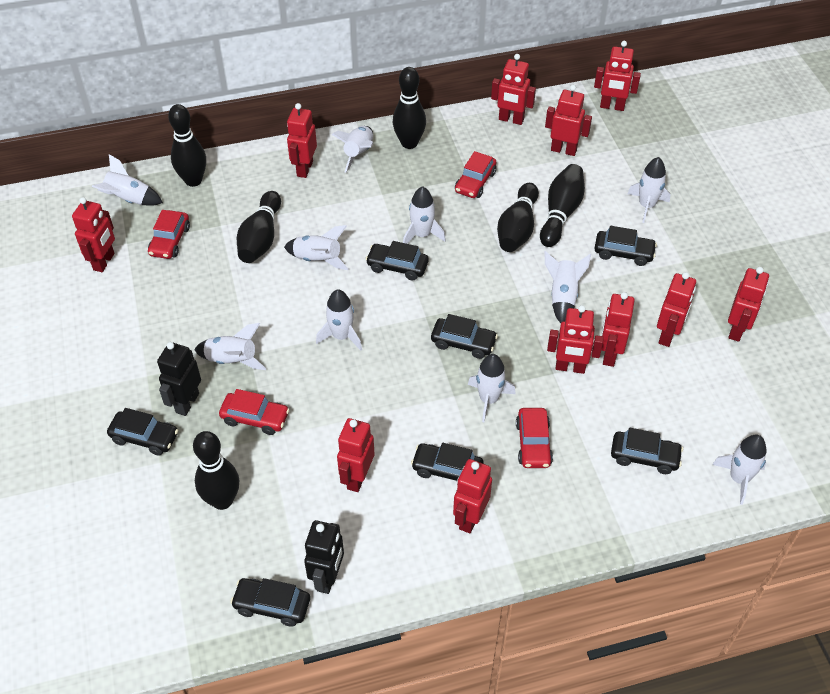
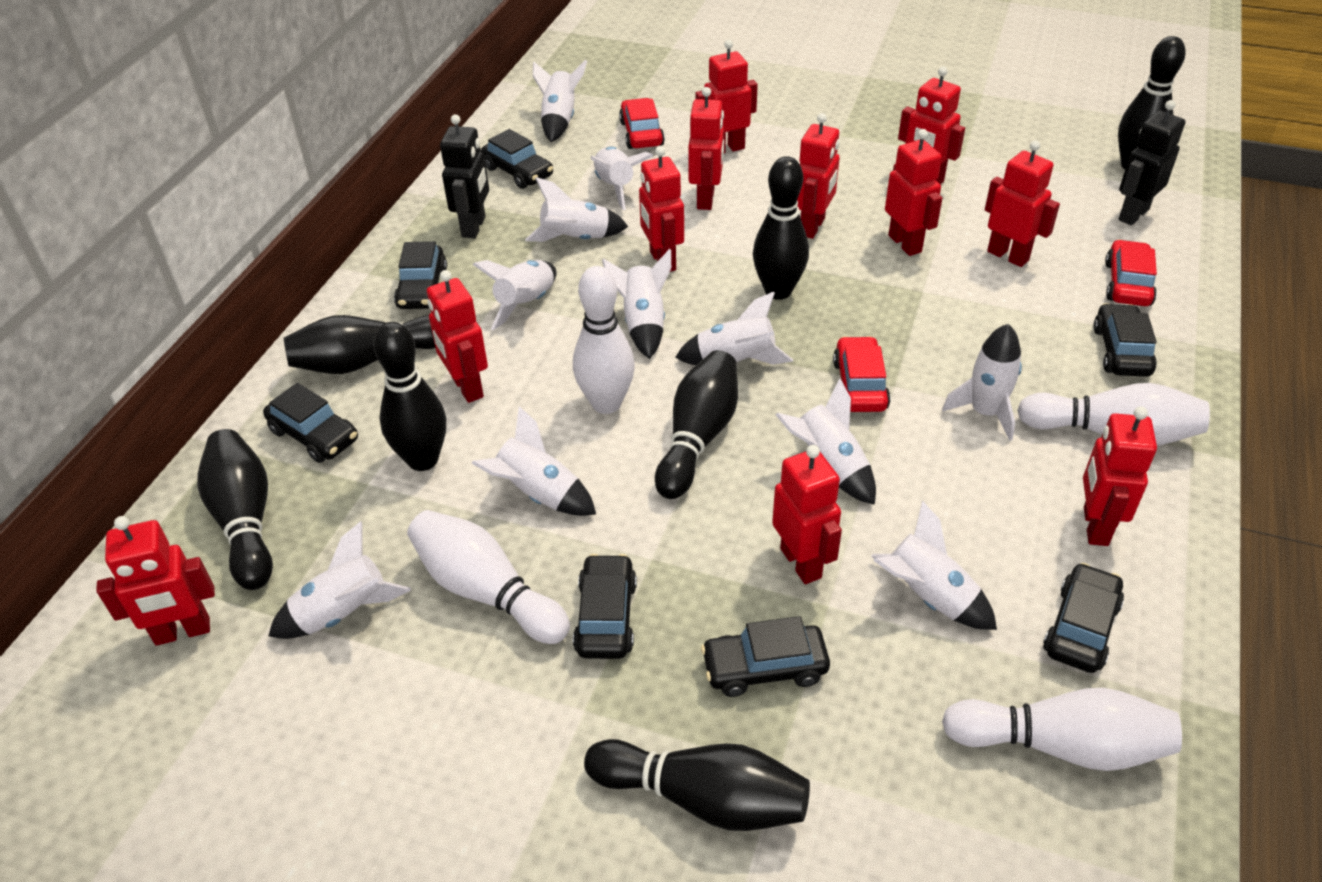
black bowling pin: 6 -> 7
red car: 4 -> 3
white bowling pin: 0 -> 4
white rocket: 10 -> 11

